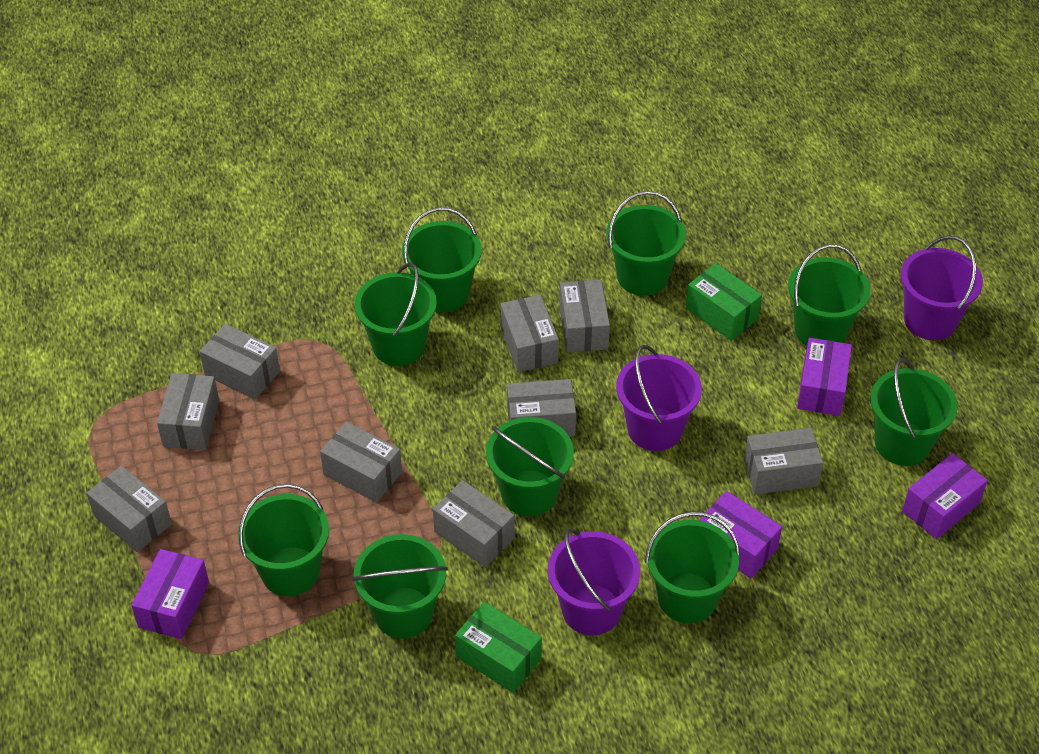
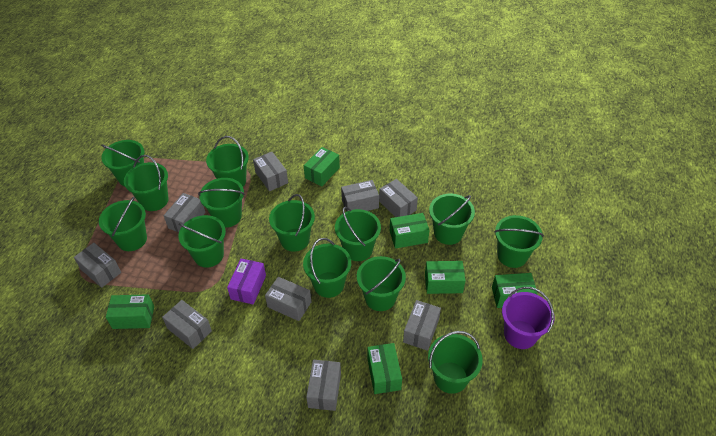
green box: 2 -> 6
green bucket: 9 -> 13
purple box: 4 -> 1
purple bucket: 3 -> 1

